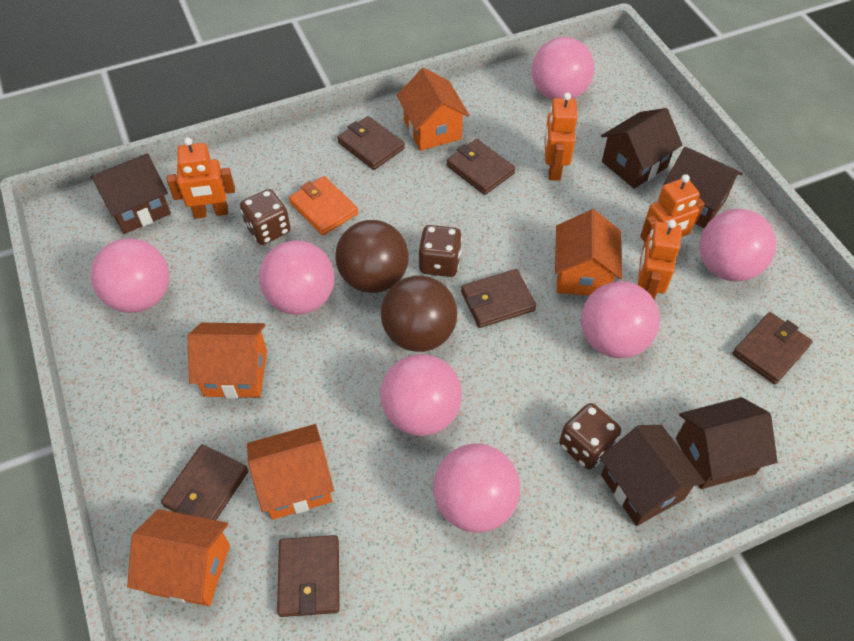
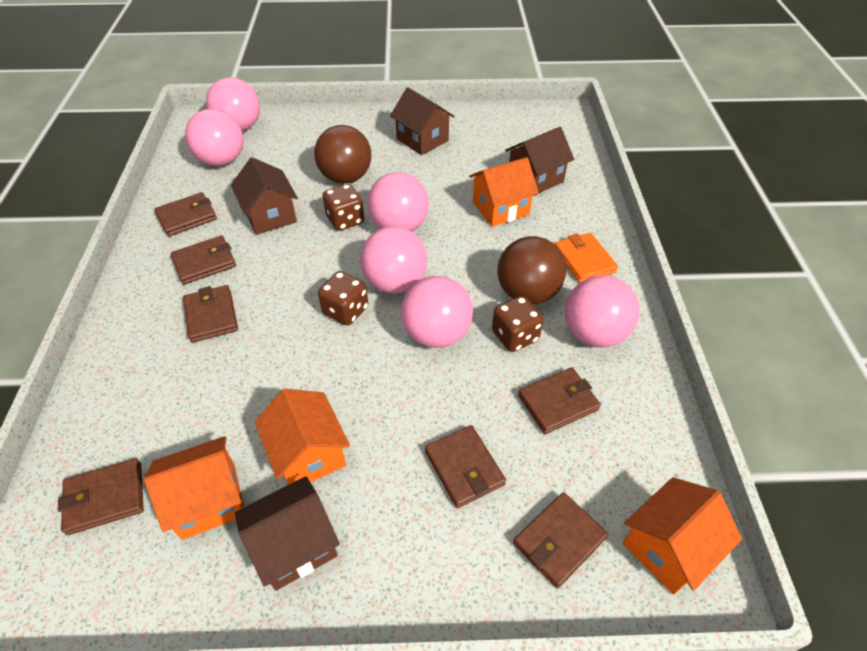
brown house: 5 -> 4
brown wallet: 6 -> 7
orange house: 5 -> 4
orange robot: 4 -> 0
pink ball: 7 -> 6

